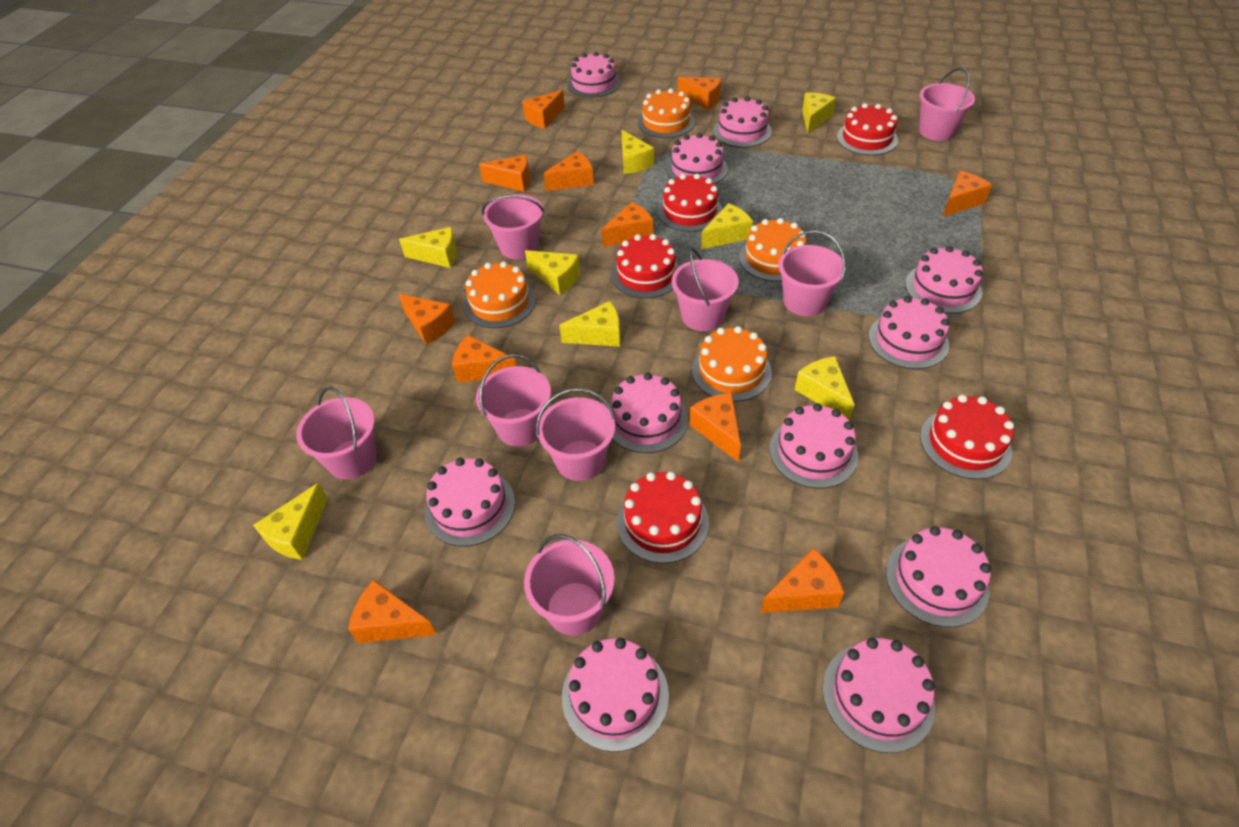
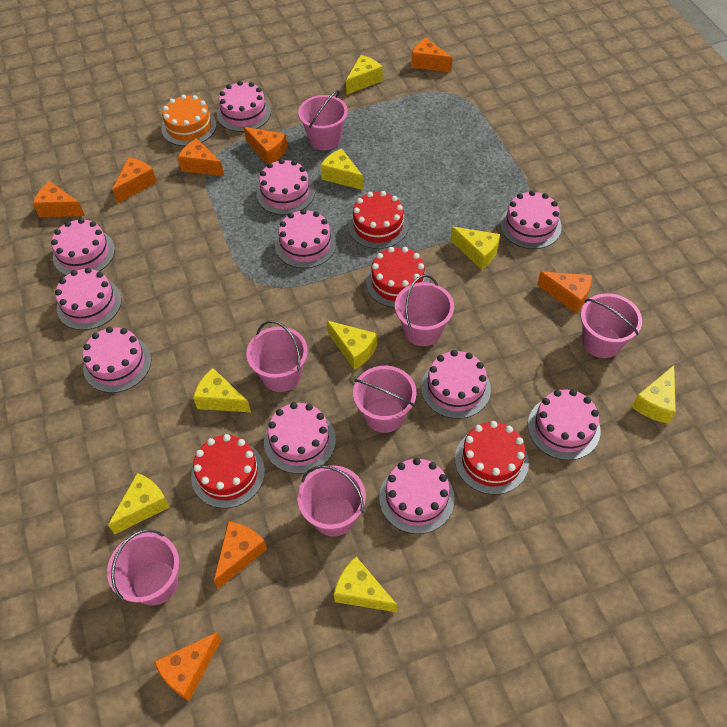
orange cake: 4 -> 1
orange cheese: 11 -> 8
pink bucket: 8 -> 7
red cake: 5 -> 4

